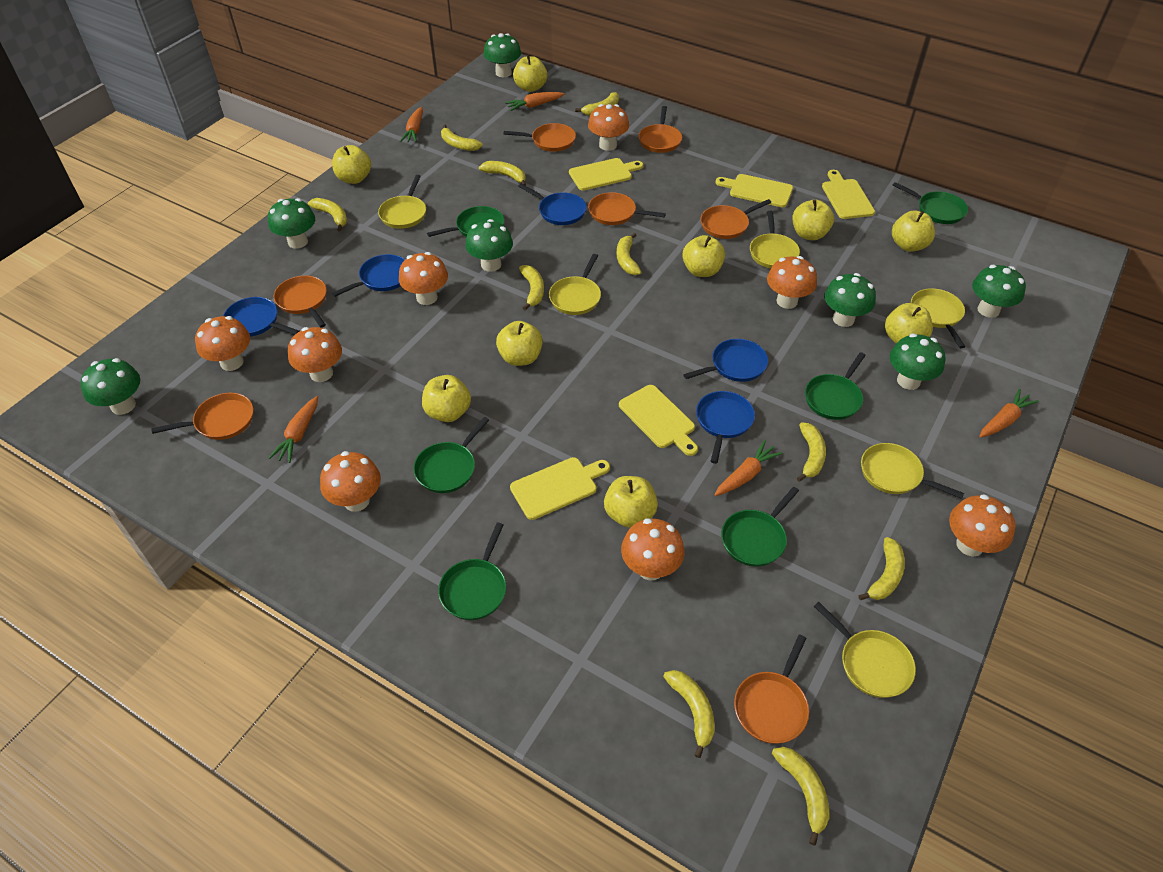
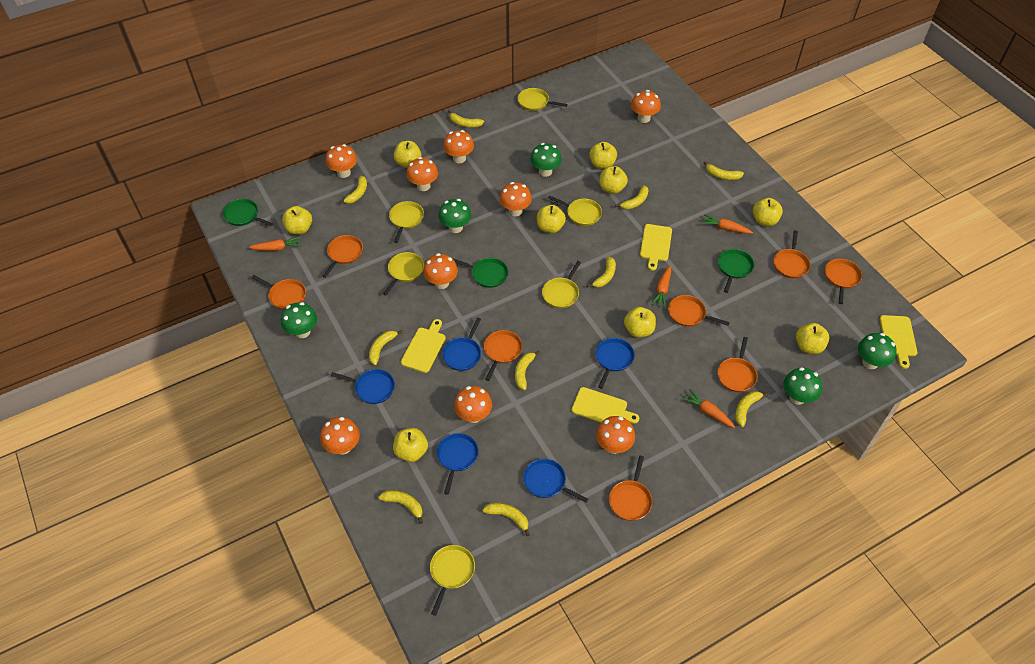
green mushroom: 7 -> 5
green pan: 6 -> 3
orange carrot: 5 -> 4
orange mushroom: 8 -> 9
orange pan: 7 -> 8
yellow cutting board: 5 -> 4

